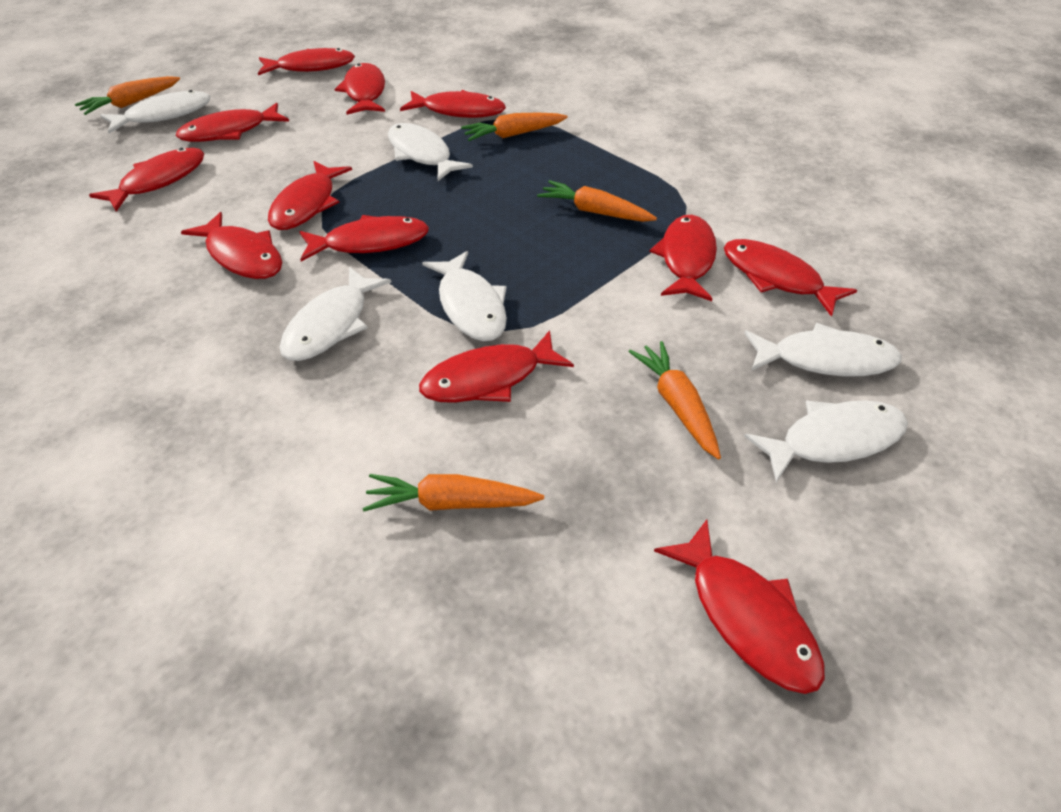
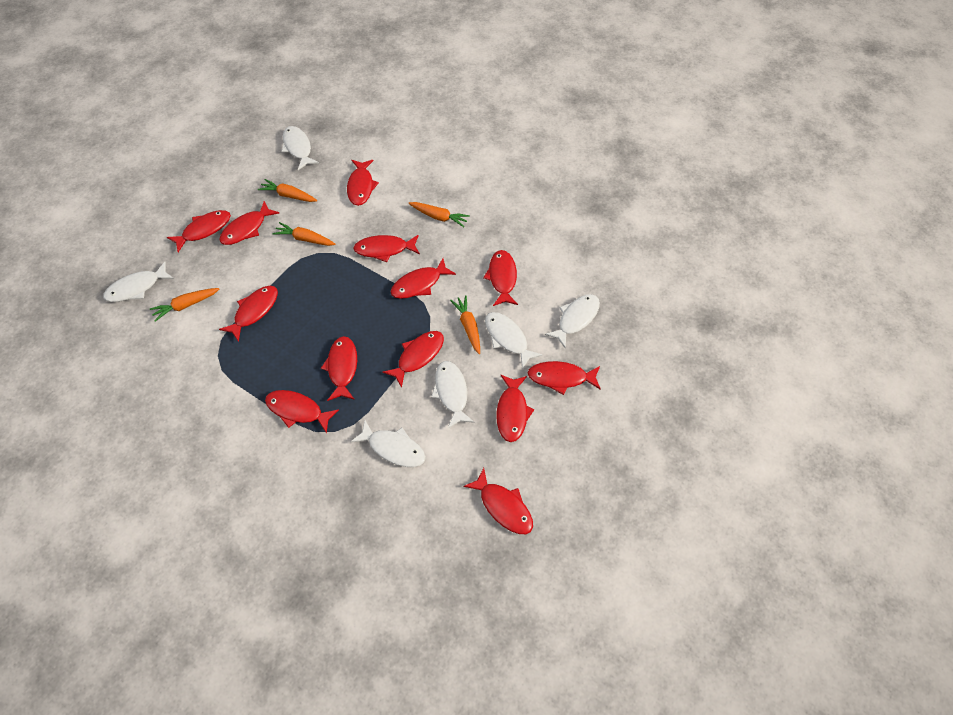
red fish: 12 -> 13

